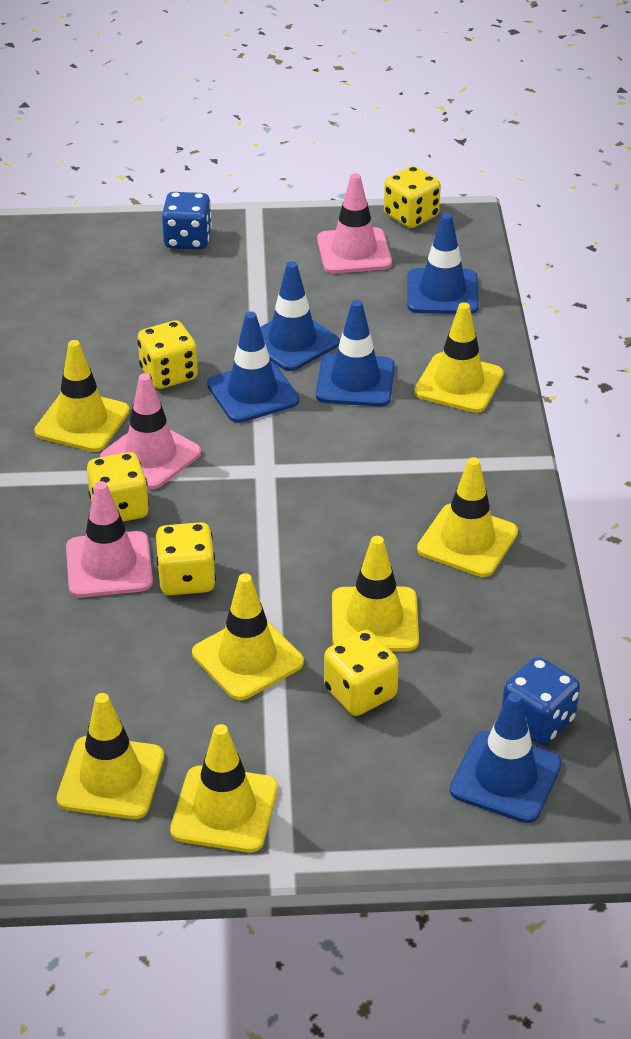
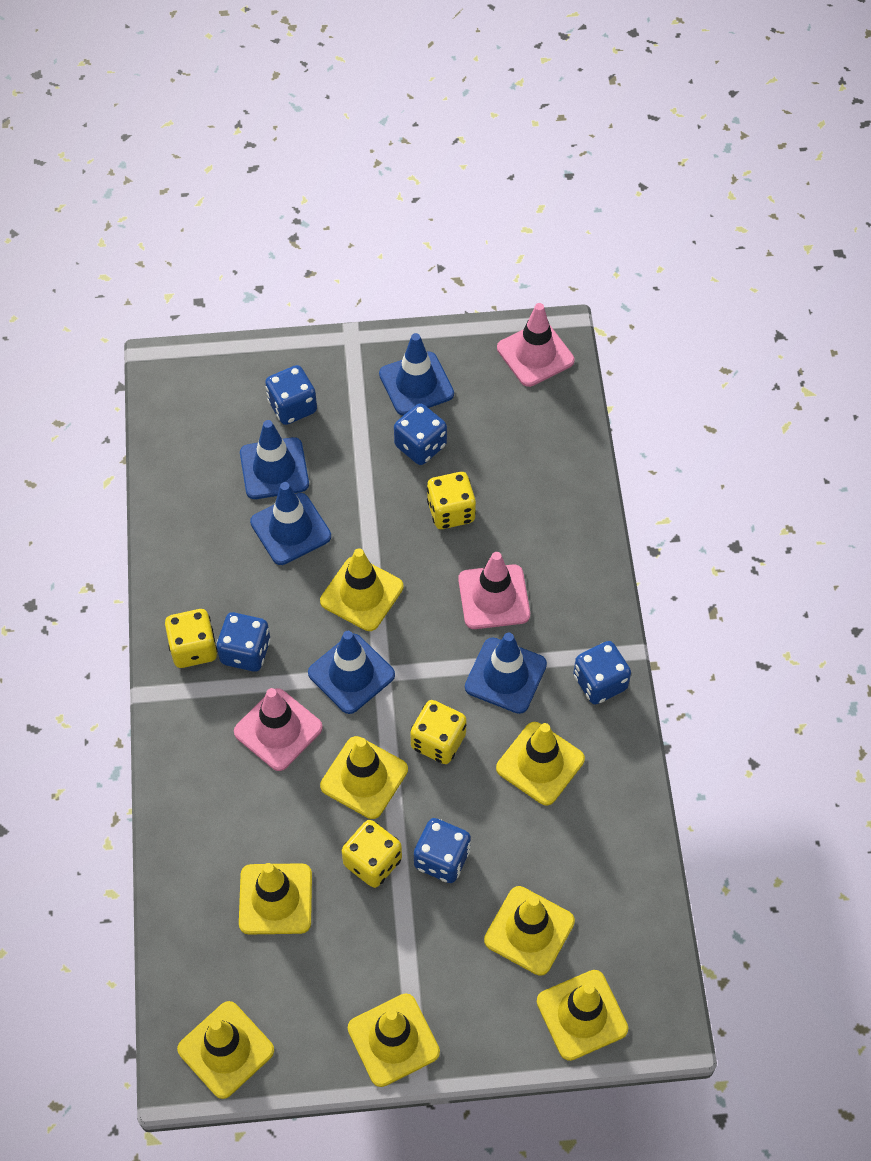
blue dice: 2 -> 5
yellow dice: 5 -> 4
yellow traffic cone: 7 -> 8

